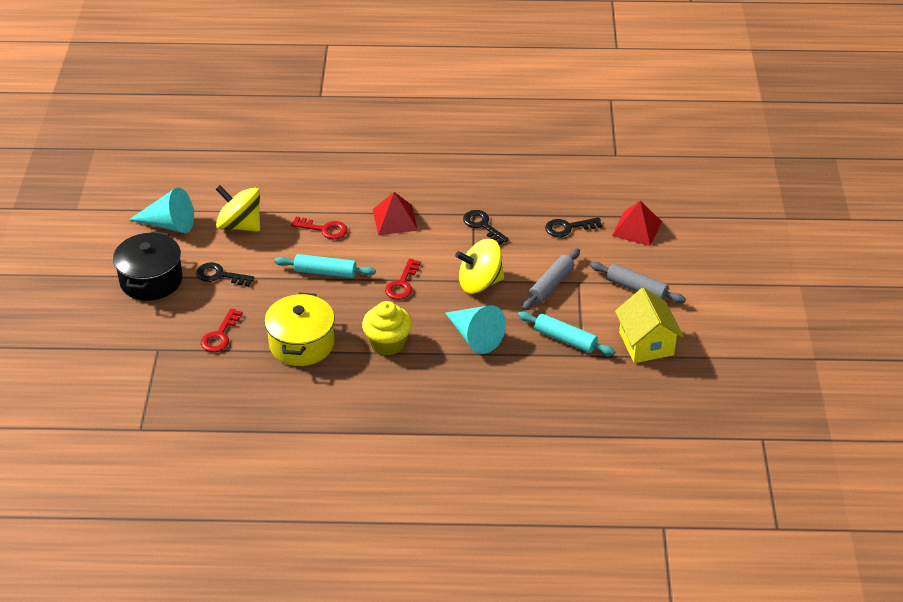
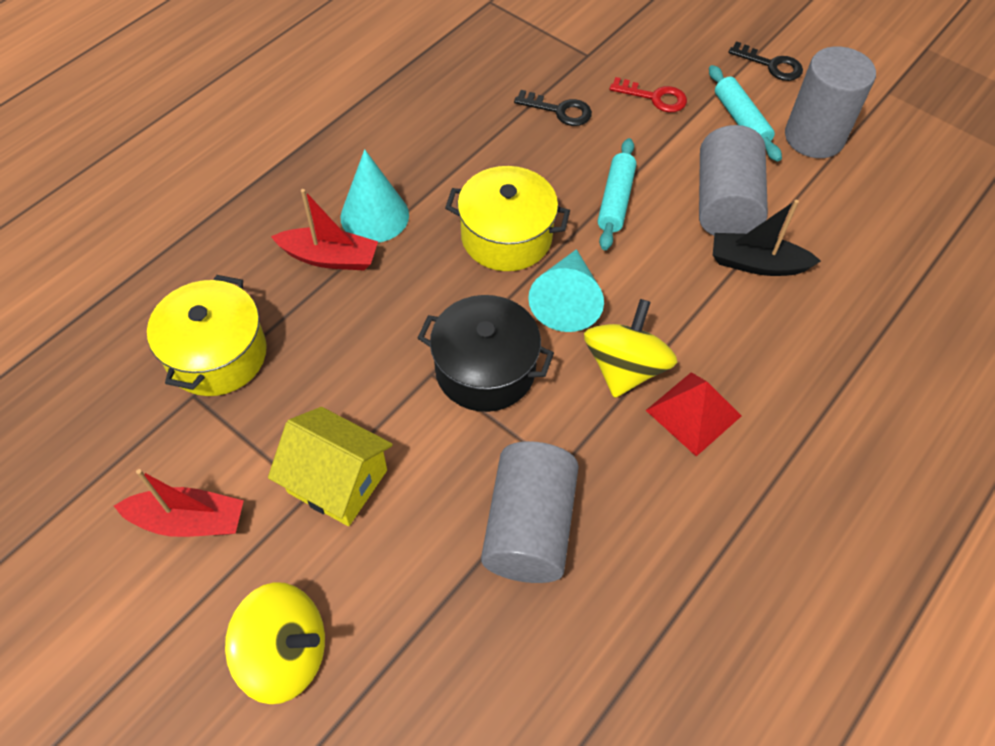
black boat: 0 -> 1
black key: 3 -> 2
grey cylinder: 0 -> 3
grey rolling pin: 2 -> 0
red boat: 0 -> 2
red key: 3 -> 1
red pyramid: 2 -> 1
yellow cupcake: 1 -> 0
yellow pot: 1 -> 2

